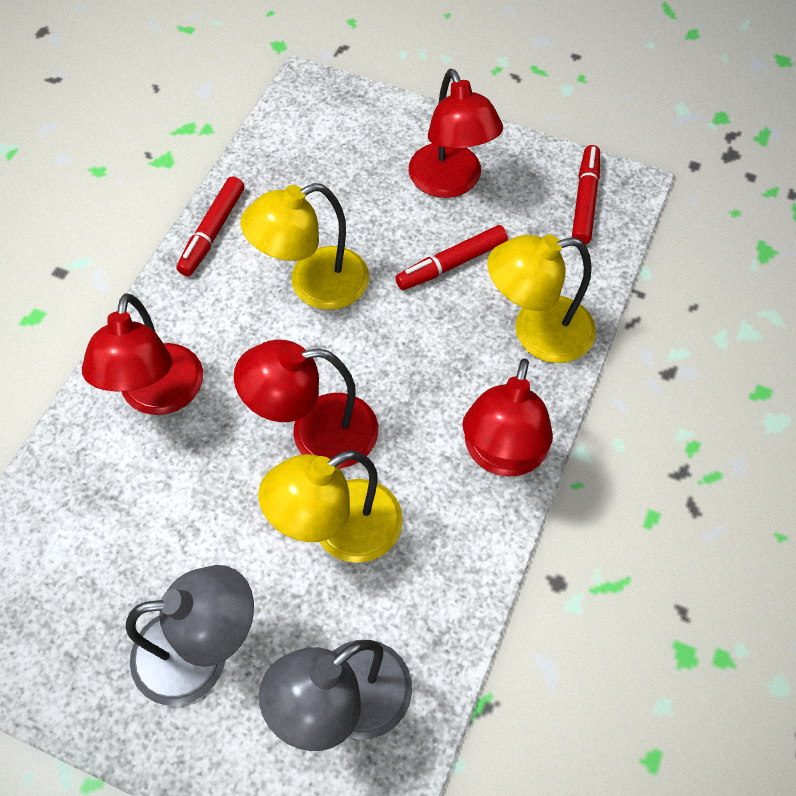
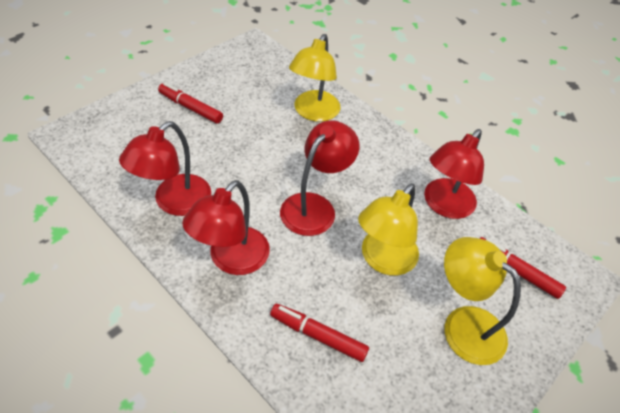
grey lamp: 2 -> 0

